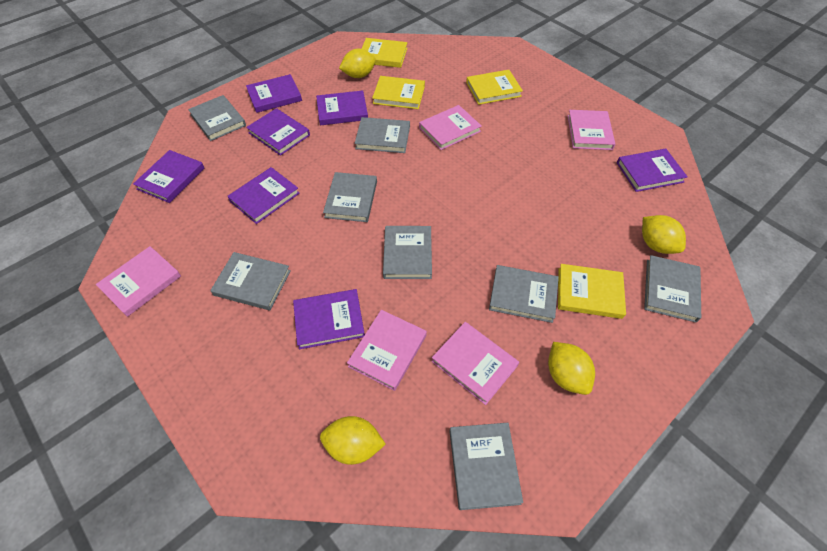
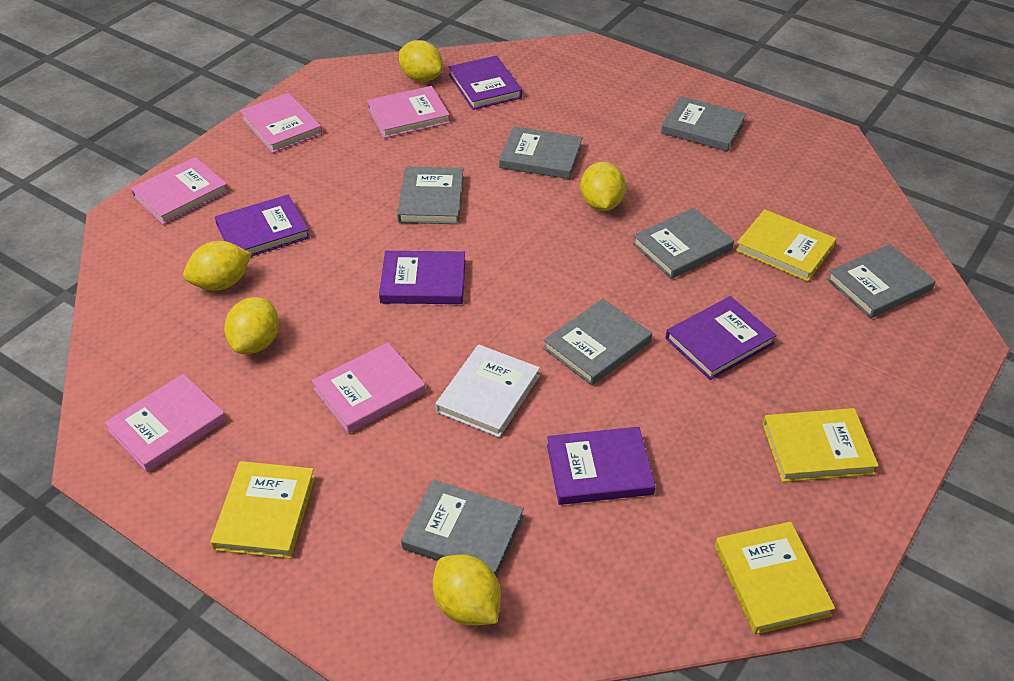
grey book: 8 -> 7
purple book: 7 -> 5
white book: 0 -> 1
yellow lemon: 4 -> 5

